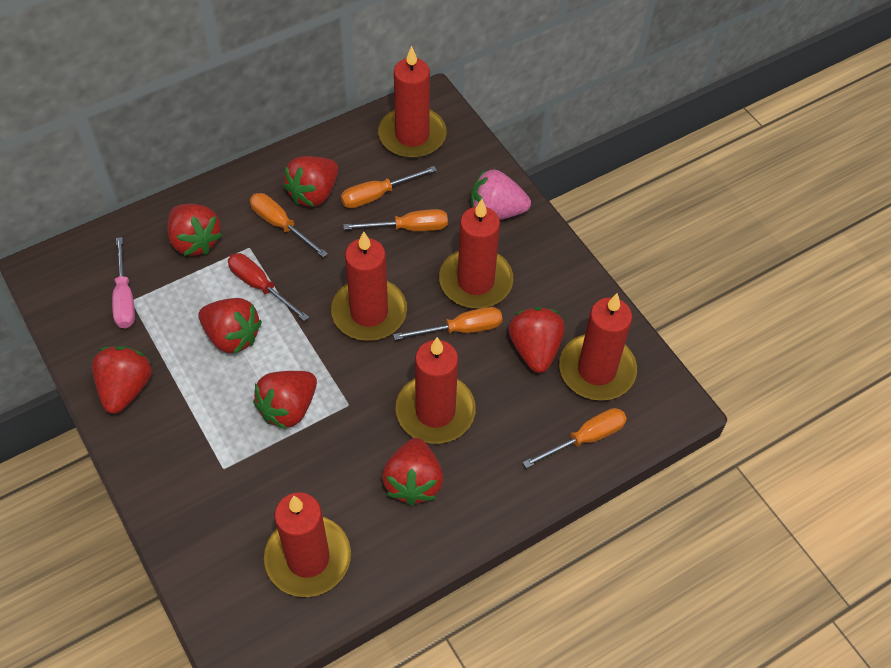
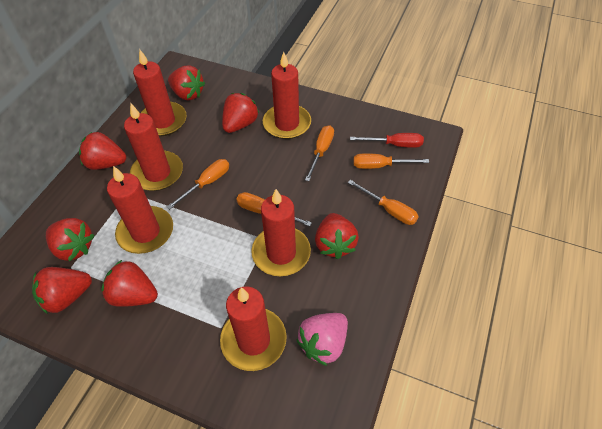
pink screwdriver: 1 -> 0

